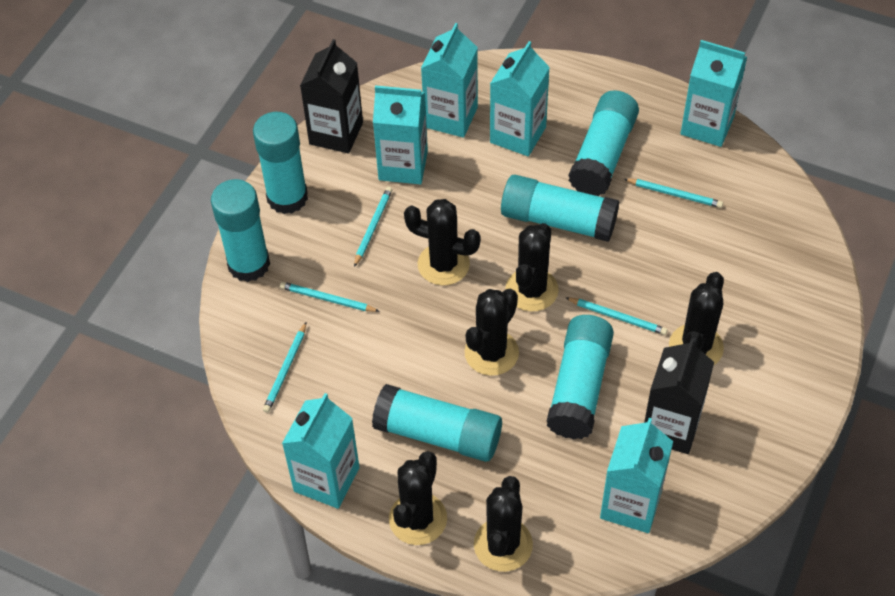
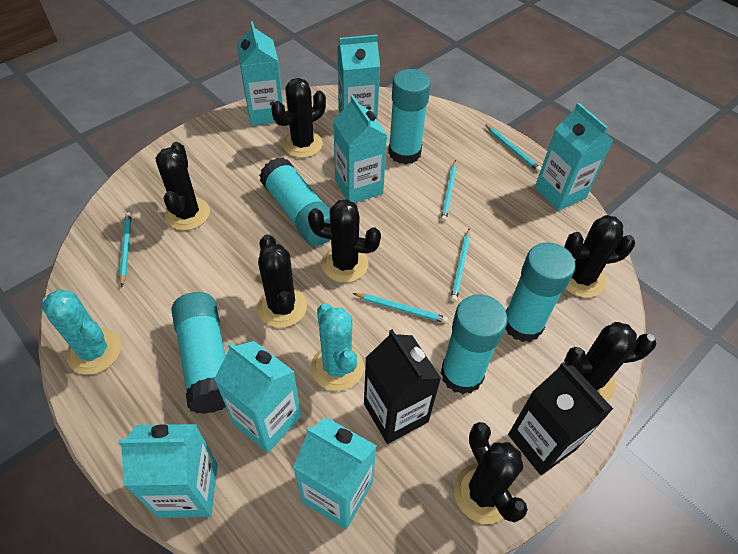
black cactus: 6 -> 7
turquoise cactus: 0 -> 2
turquoise carton: 6 -> 7
turquoise glue stick: 6 -> 5

